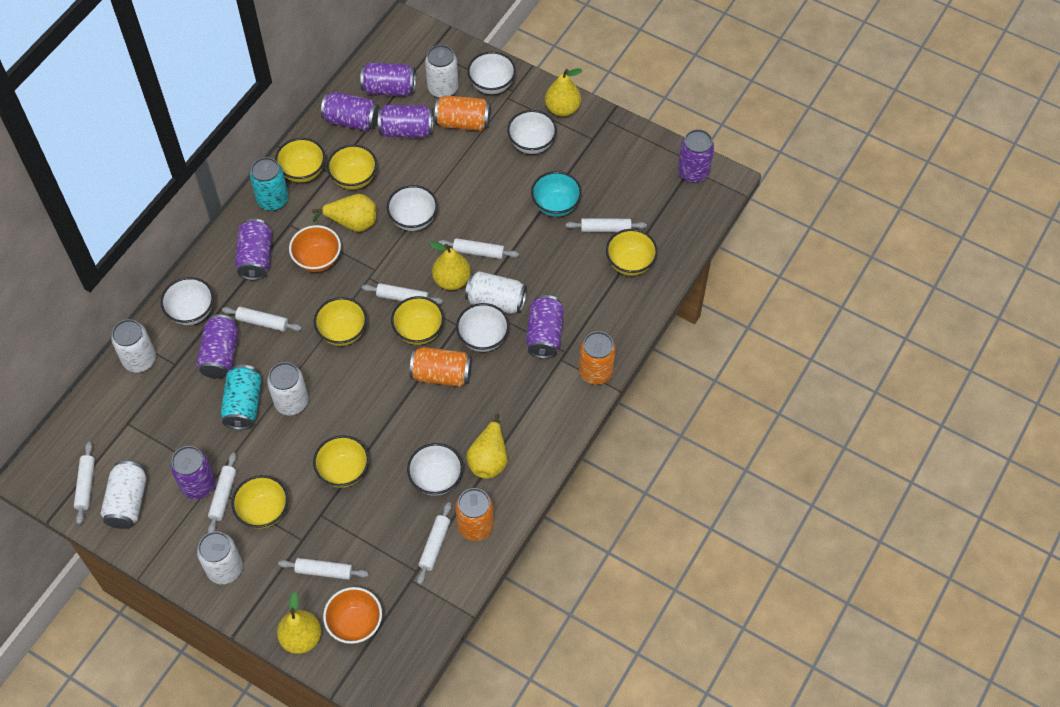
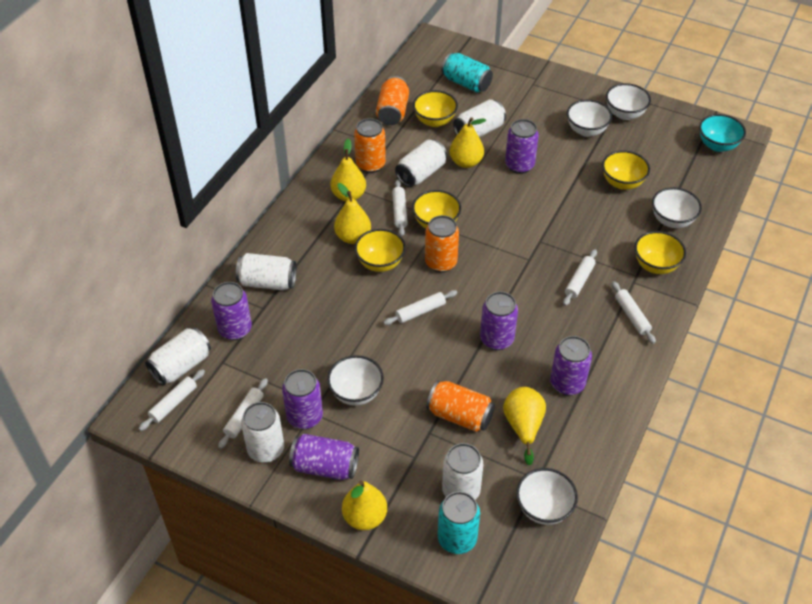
orange bowl: 2 -> 0
purple can: 8 -> 6
white bowl: 6 -> 5
white rolling pin: 8 -> 6
yellow bowl: 7 -> 5

